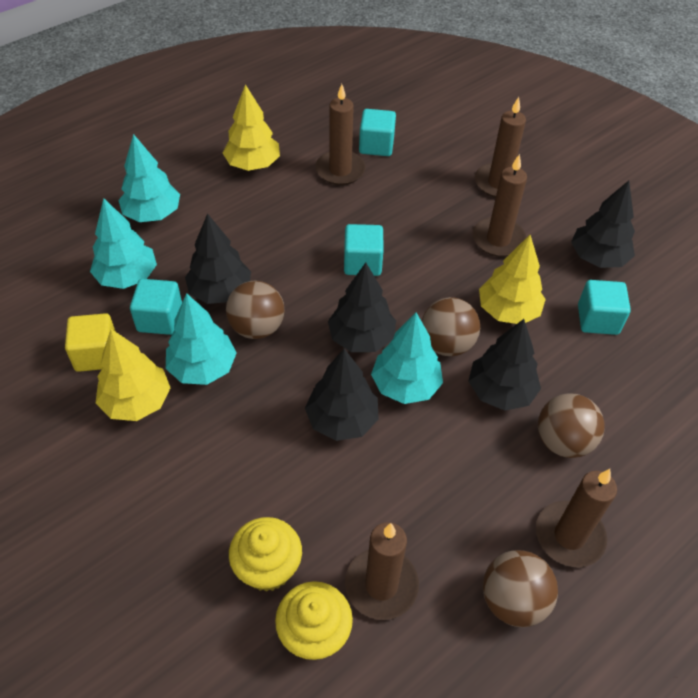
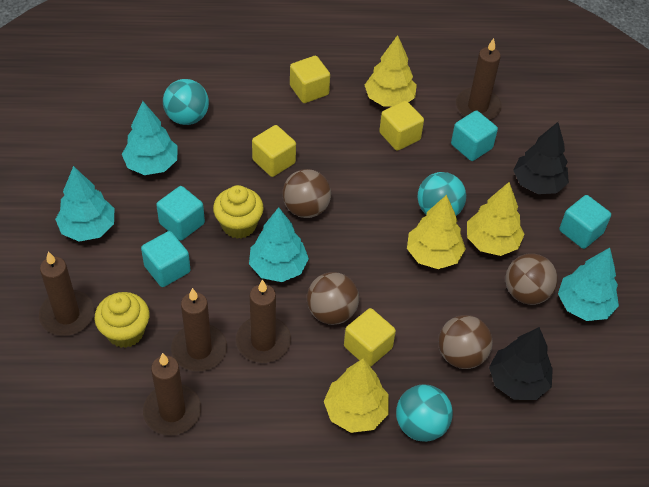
black tree: 5 -> 2
turquoise ball: 0 -> 3
yellow cube: 1 -> 4
yellow tree: 3 -> 4

